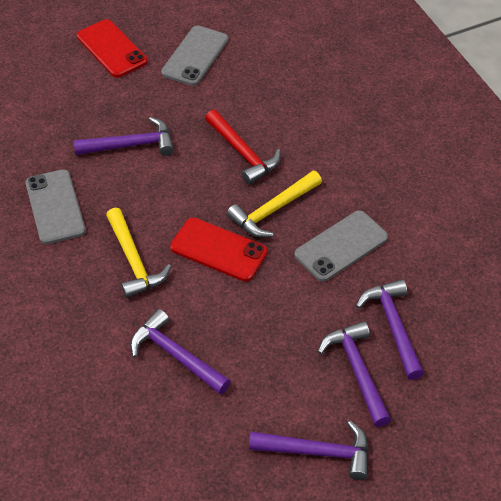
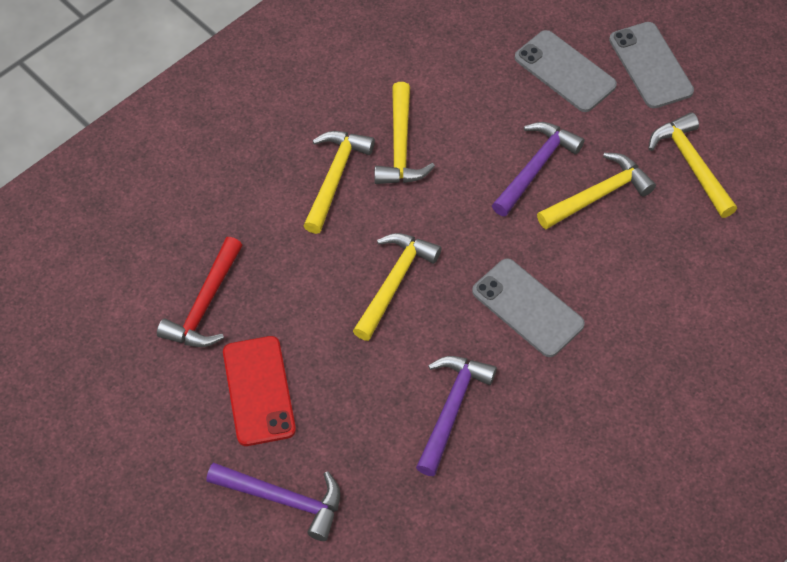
purple hammer: 5 -> 3
red phone: 2 -> 1
yellow hammer: 2 -> 5

